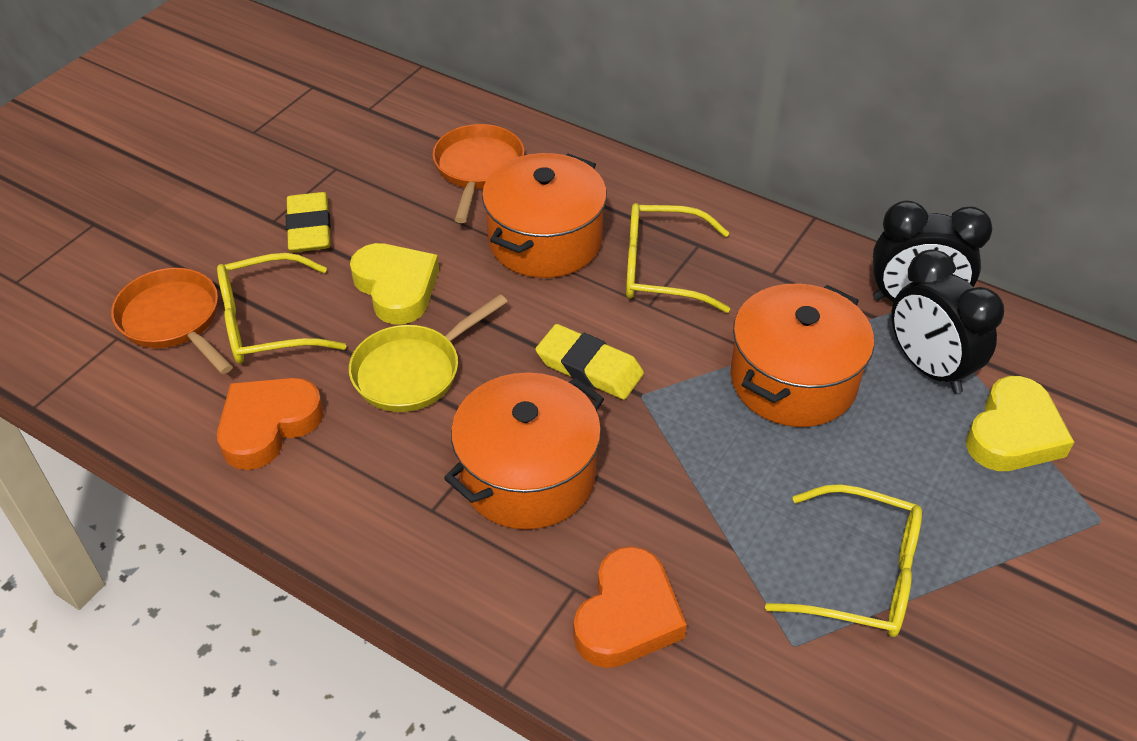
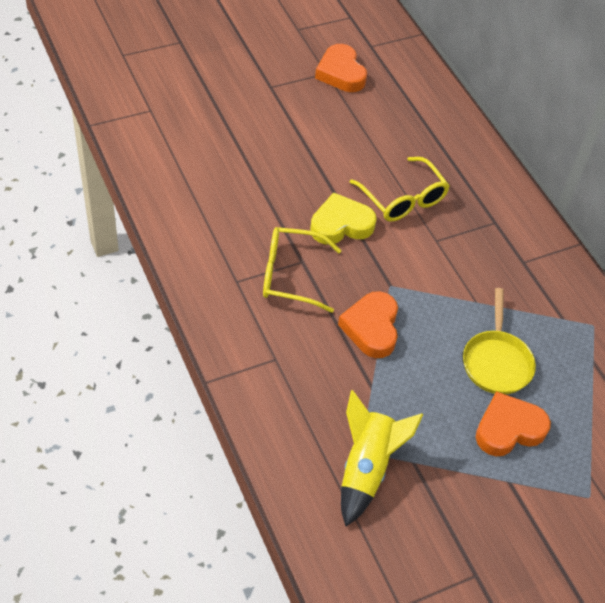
black clock: 2 -> 0
orange heart: 2 -> 3
orange pan: 2 -> 0
orange pot: 3 -> 0
yellow eraser: 2 -> 0
yellow glasses: 3 -> 2
yellow heart: 2 -> 1
yellow rocket: 0 -> 1

